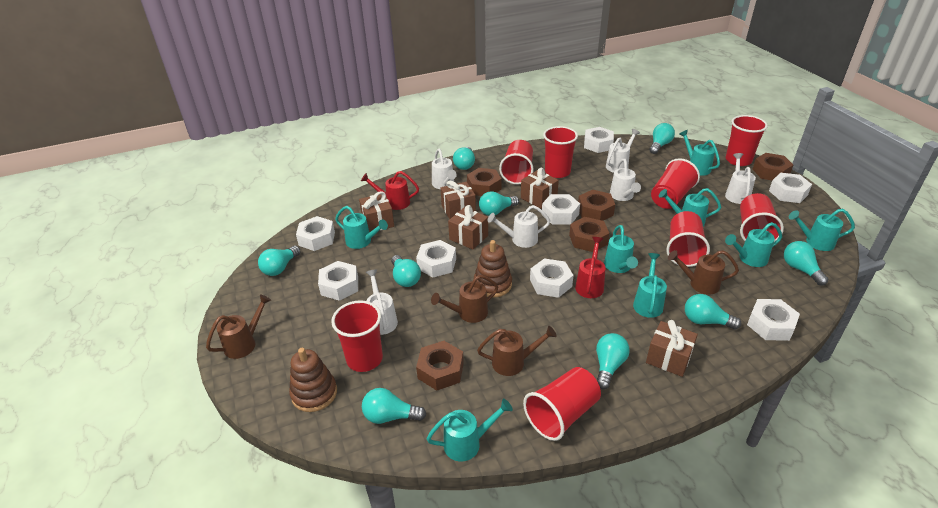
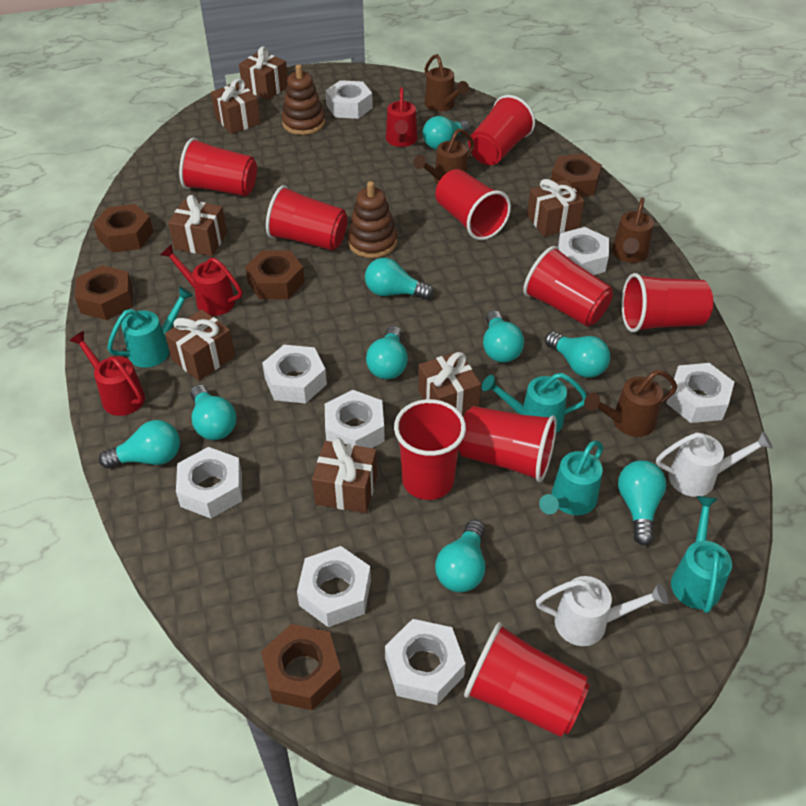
brown gift: 5 -> 7
red cup: 8 -> 9
red watering can: 2 -> 3
turquoise watering can: 8 -> 4
white watering can: 6 -> 2

